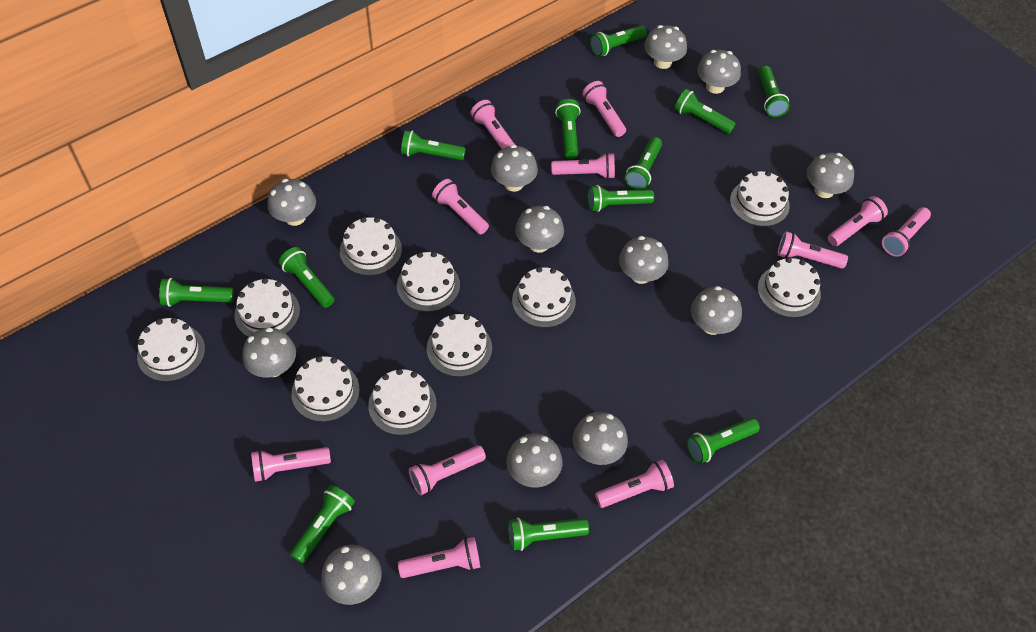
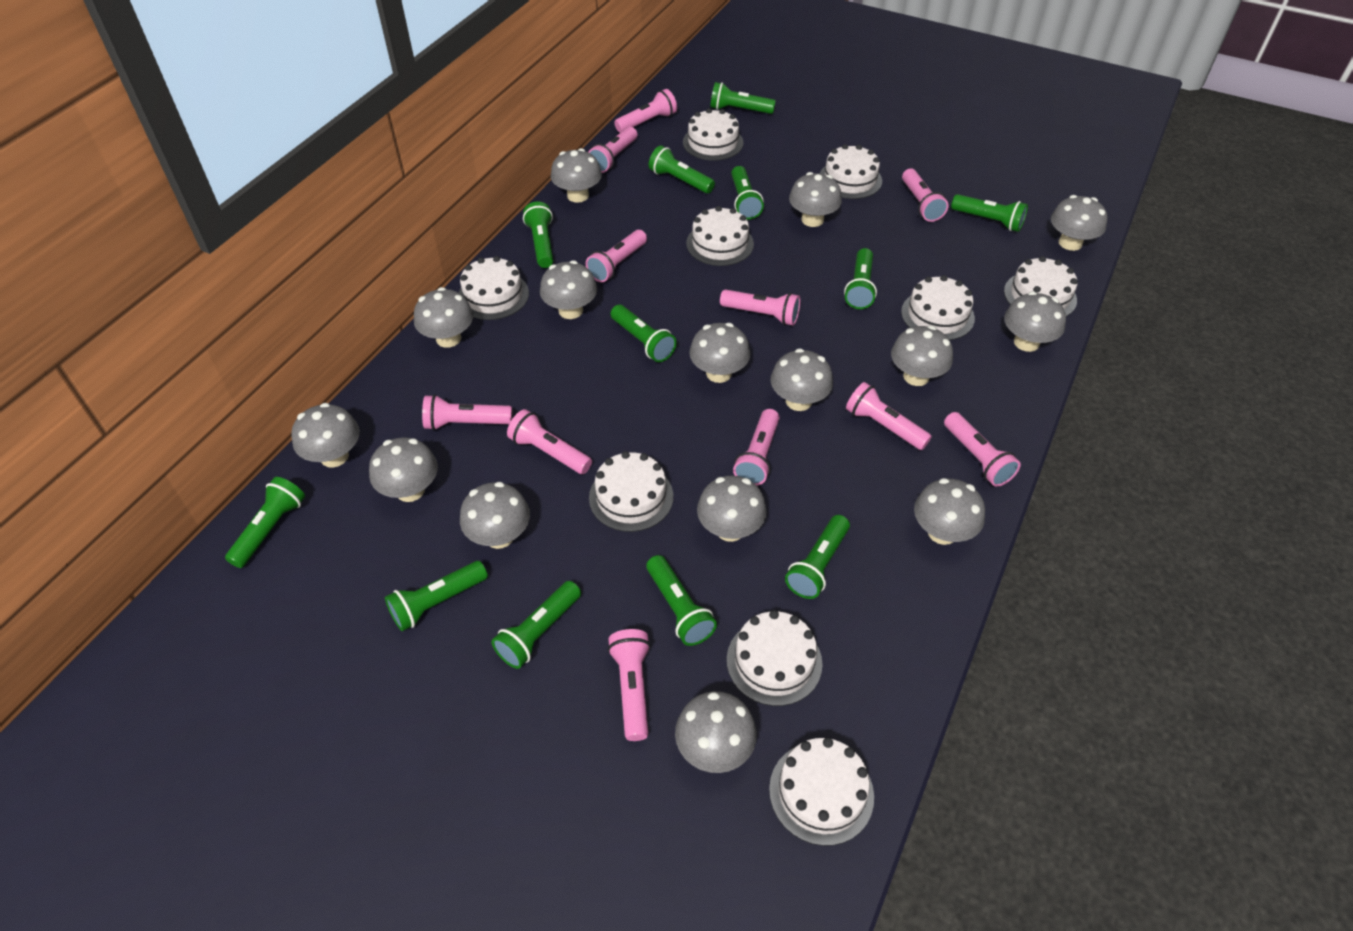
grey mushroom: 12 -> 15
white cake: 10 -> 9

